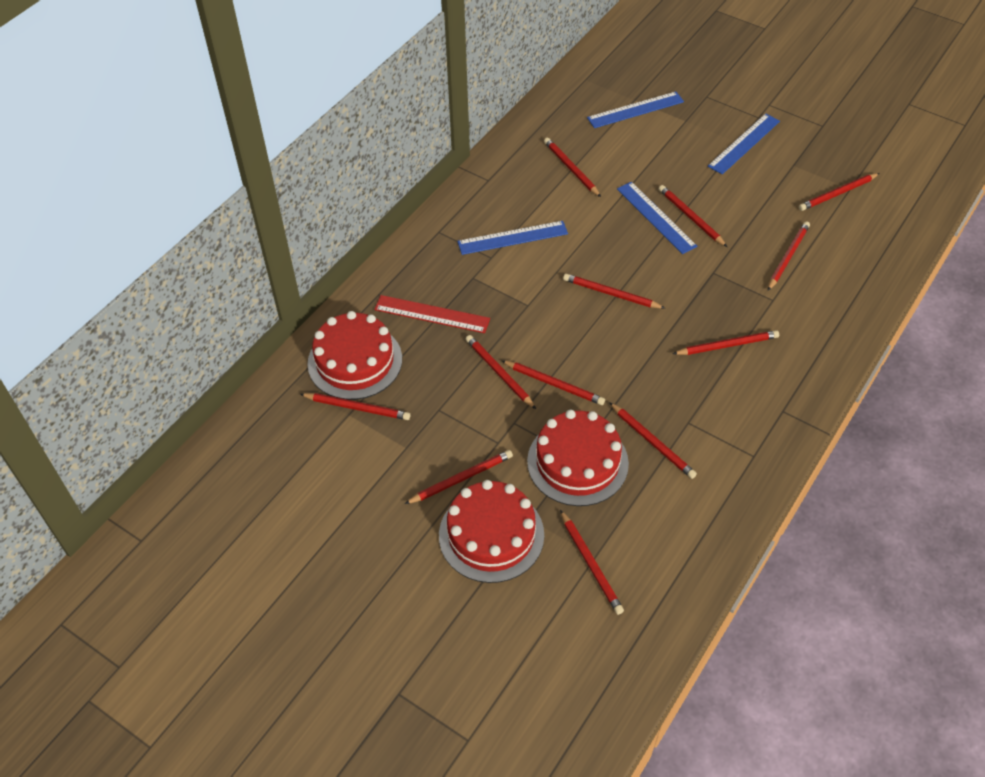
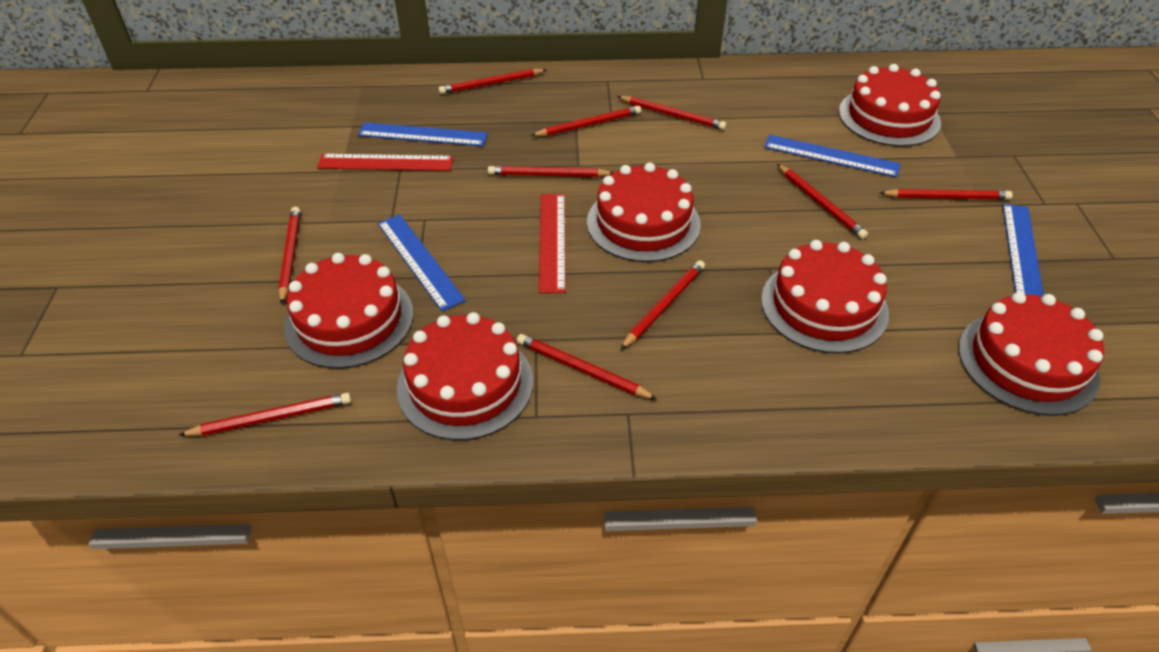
red cake: 3 -> 6
red pencil: 12 -> 10
red ruler: 1 -> 2

